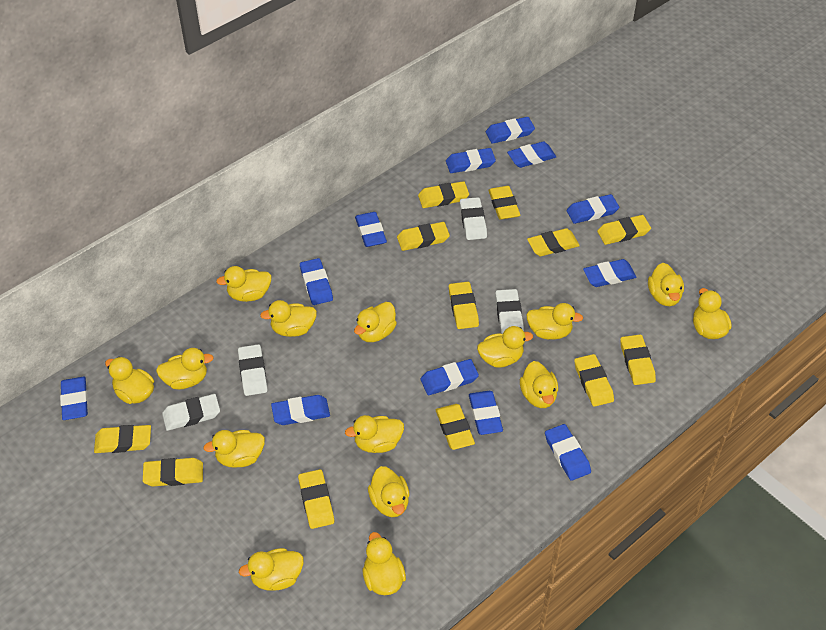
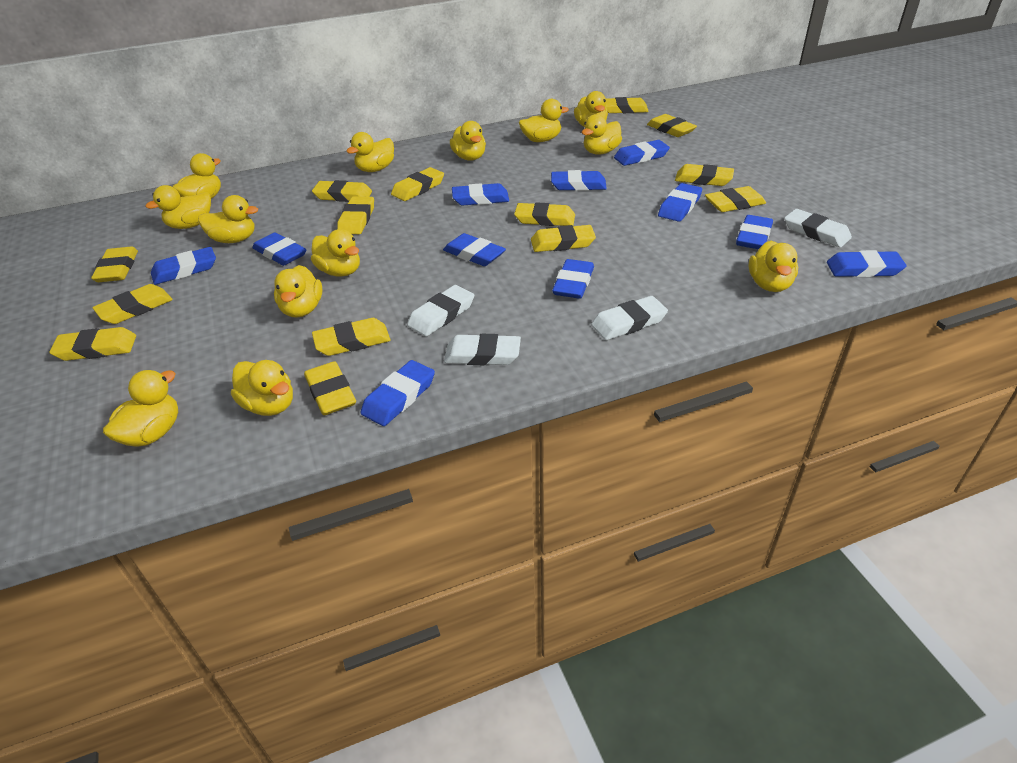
blue eraser: 12 -> 11
yellow duck: 15 -> 13
yellow eraser: 12 -> 14

